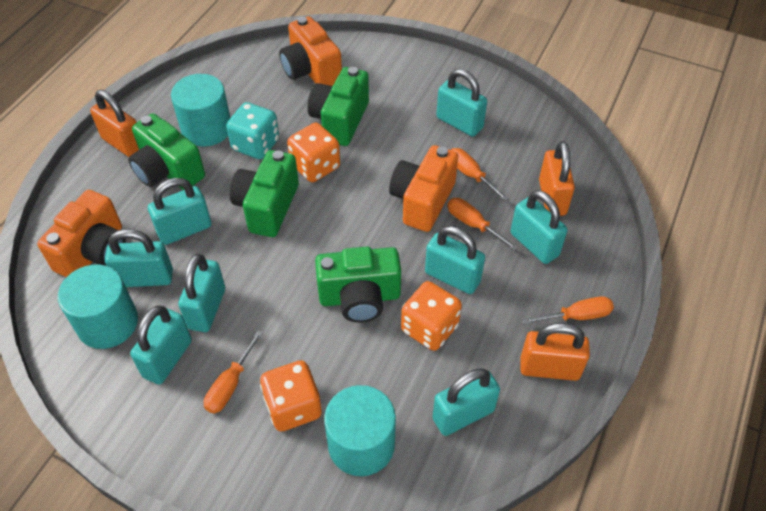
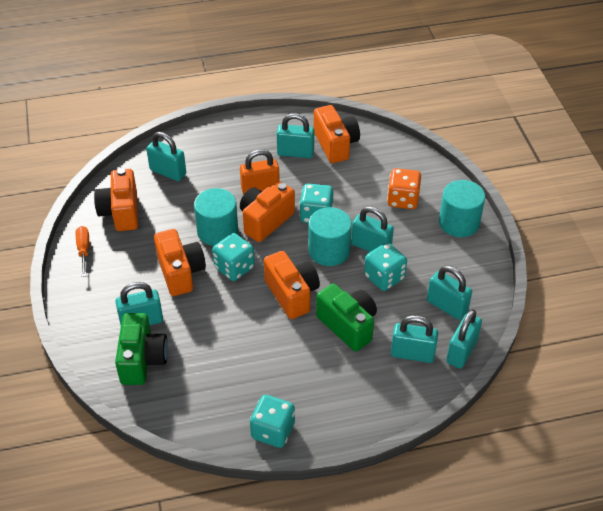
green camera: 4 -> 2
orange camera: 3 -> 5
orange dice: 3 -> 1
orange padlock: 3 -> 1
orange screwdriver: 4 -> 1
turquoise dice: 1 -> 4
turquoise padlock: 8 -> 7

